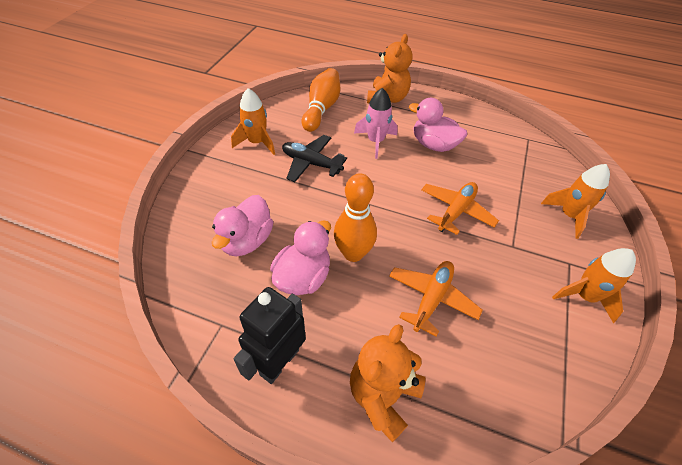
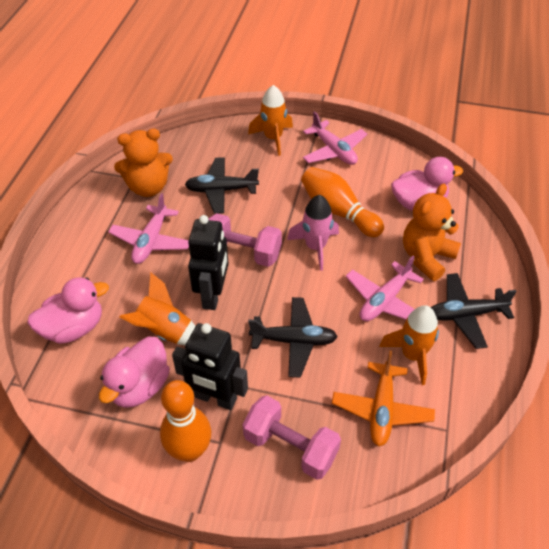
black plane: 1 -> 3
black robot: 1 -> 2
orange plane: 2 -> 1
pink dumbbell: 0 -> 2
pink plane: 0 -> 3

